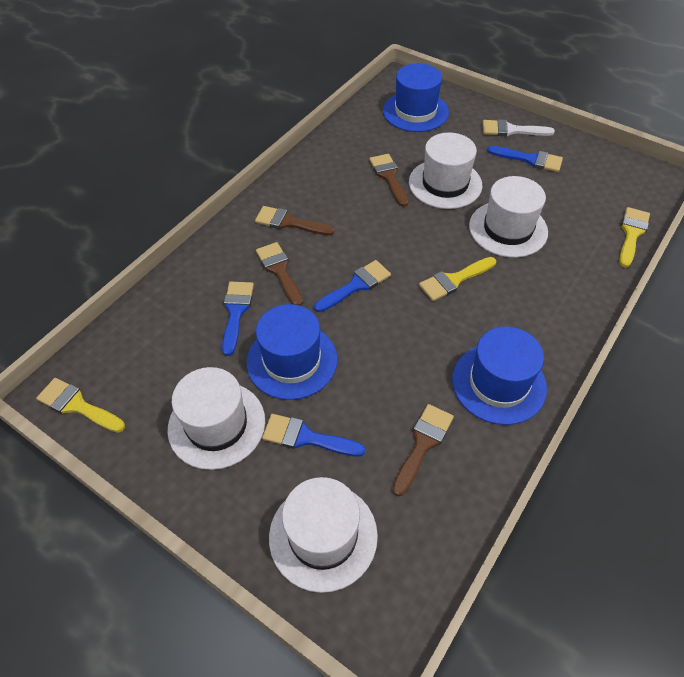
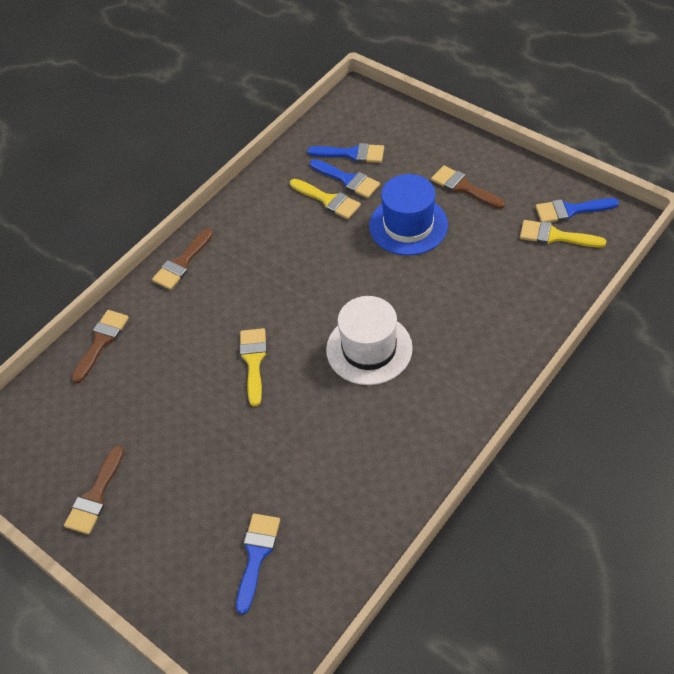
blue hat: 3 -> 1
white brush: 1 -> 0
white hat: 4 -> 1

